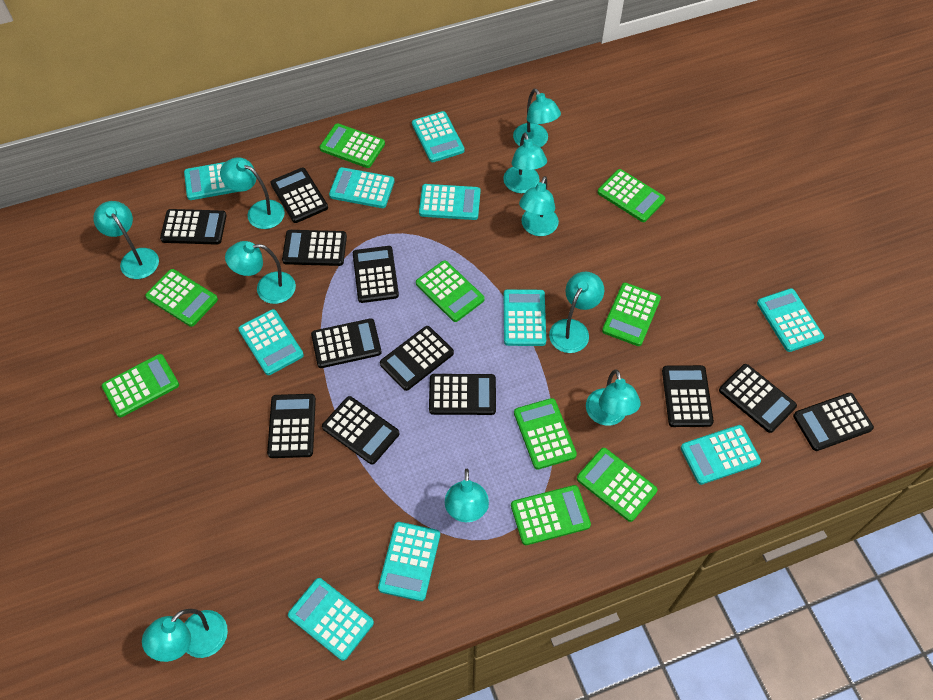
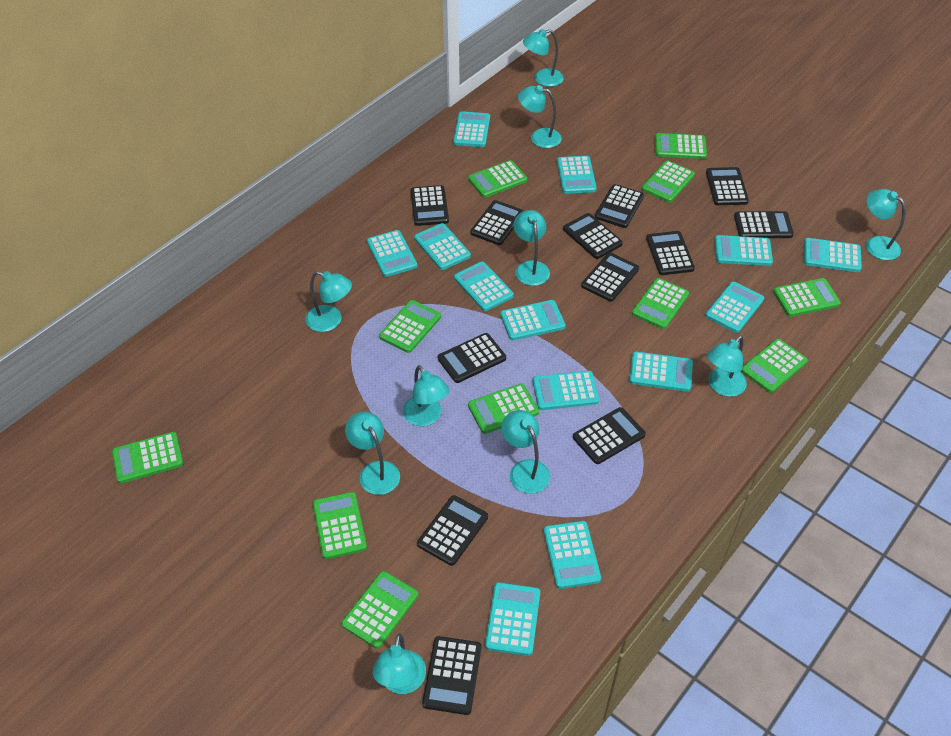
green calculator: 9 -> 11
turquoise calculator: 10 -> 13

